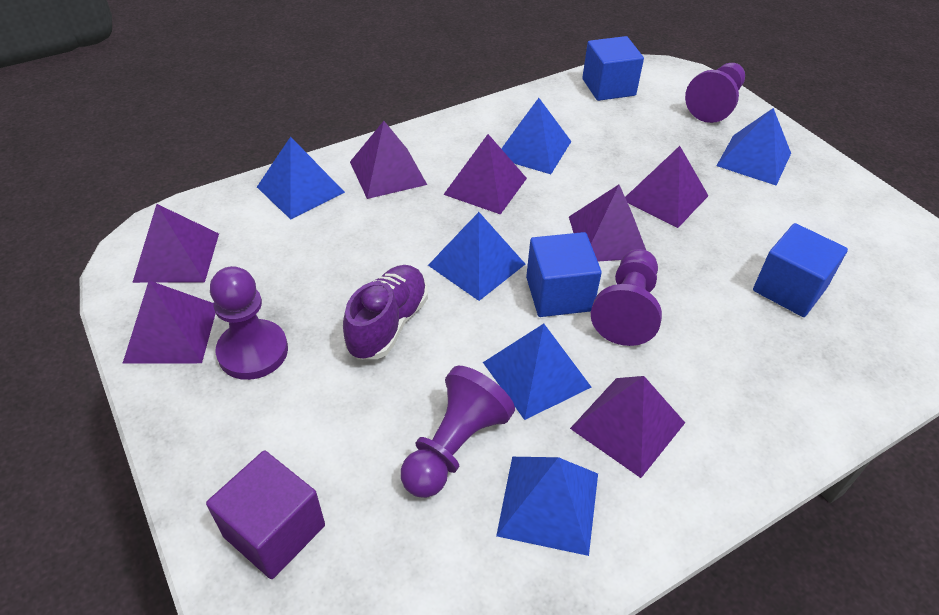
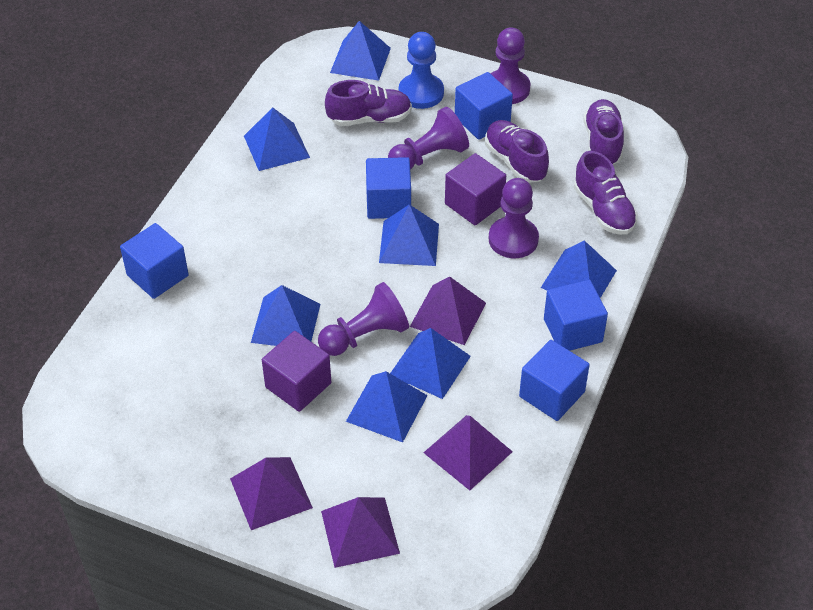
blue cube: 3 -> 5
blue pawn: 0 -> 1
blue pyramid: 6 -> 7
purple cube: 1 -> 2
purple pyramid: 7 -> 4
purple shoe: 1 -> 4

